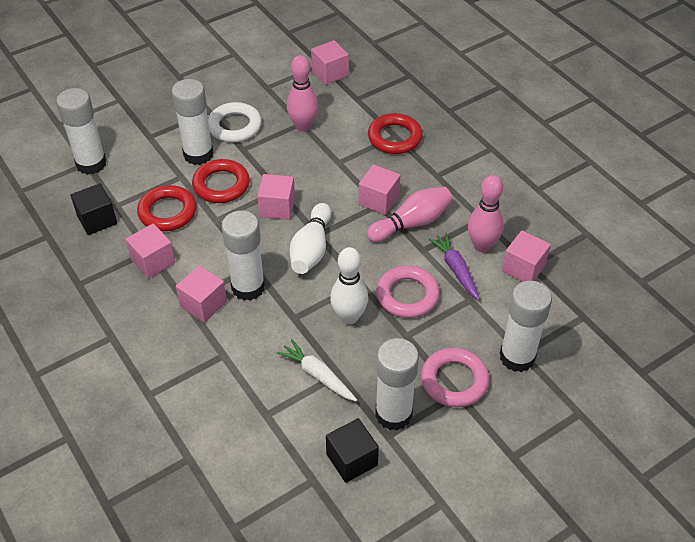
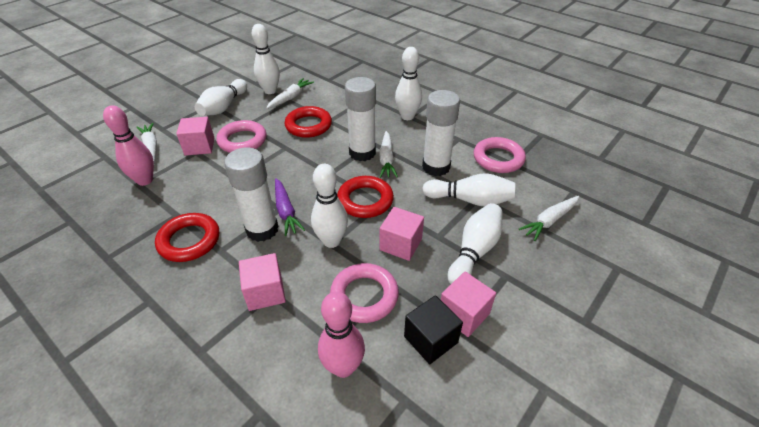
black cube: 2 -> 1
pink bowling pin: 3 -> 2
pink cube: 6 -> 4
pink ring: 2 -> 3
white bowling pin: 2 -> 6
white carrot: 1 -> 4
white glue stick: 5 -> 3
white ring: 1 -> 0

